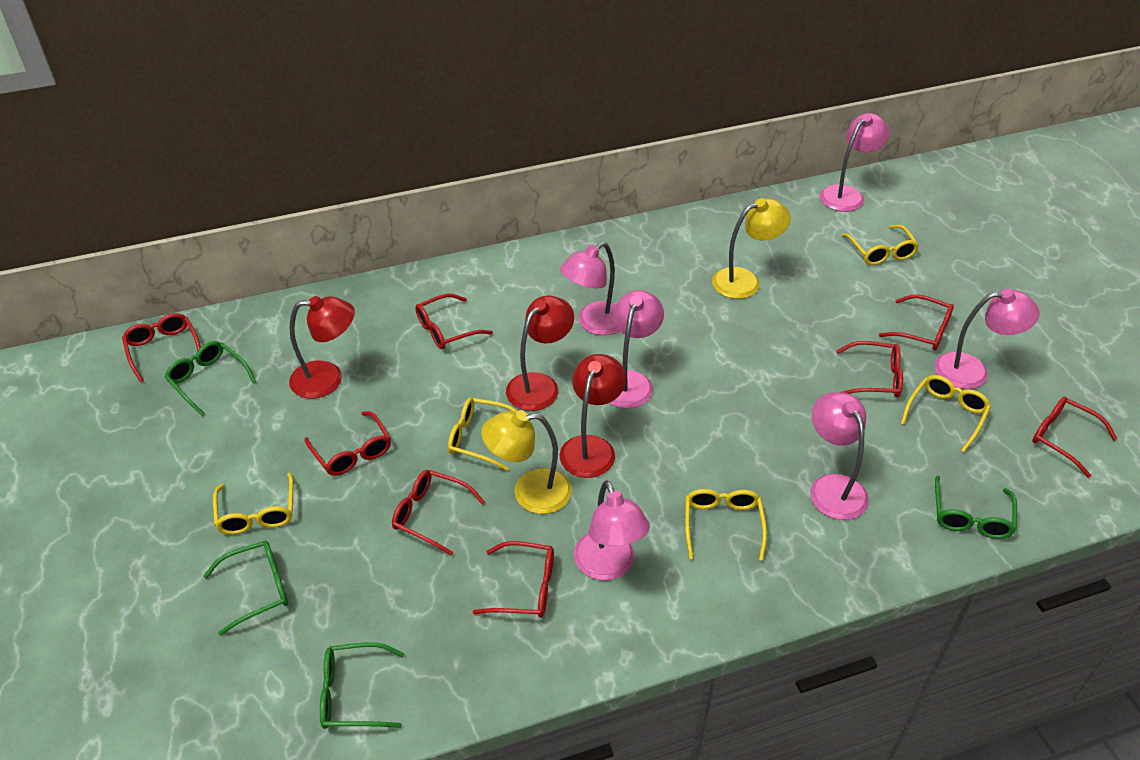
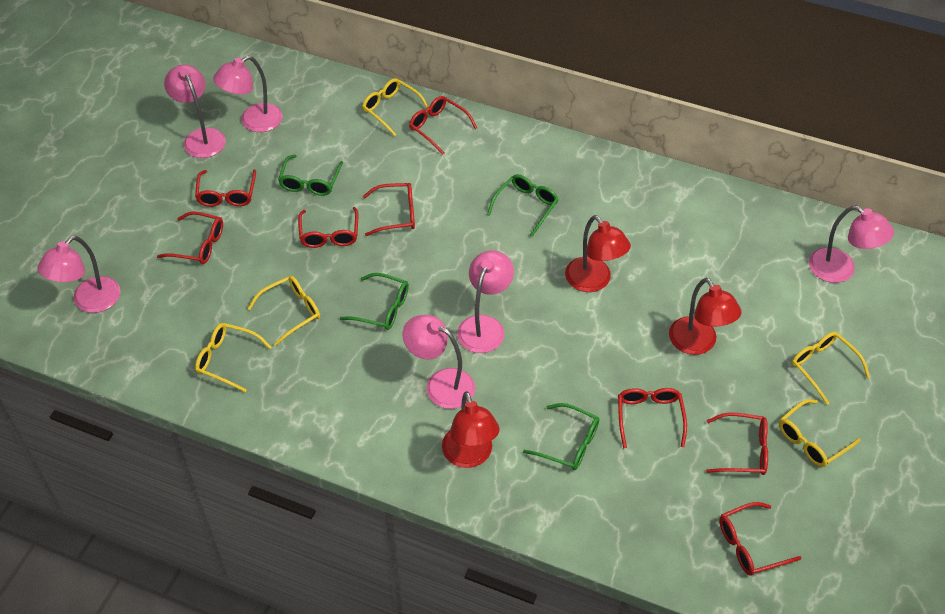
yellow lamp: 2 -> 0

